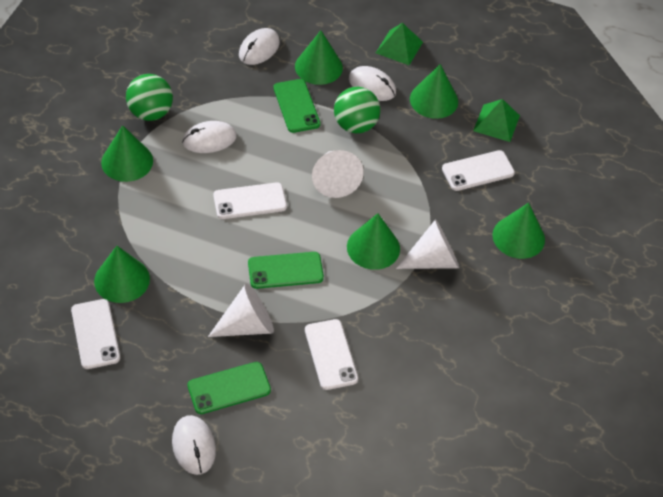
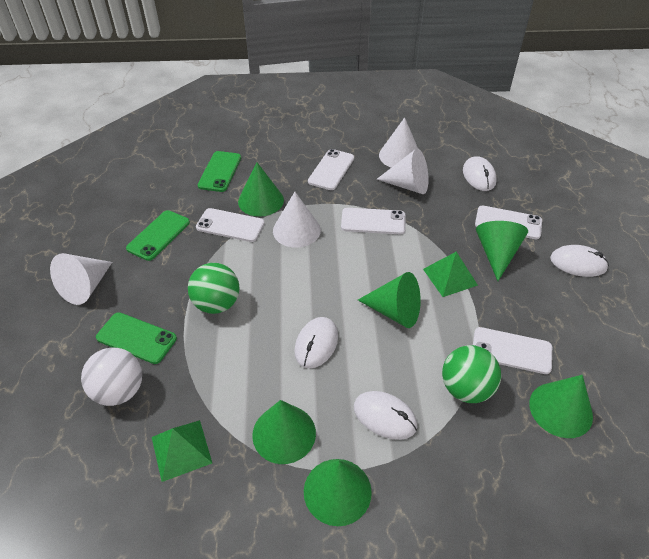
white ball: 0 -> 1
white cone: 3 -> 4
white phone: 4 -> 5

